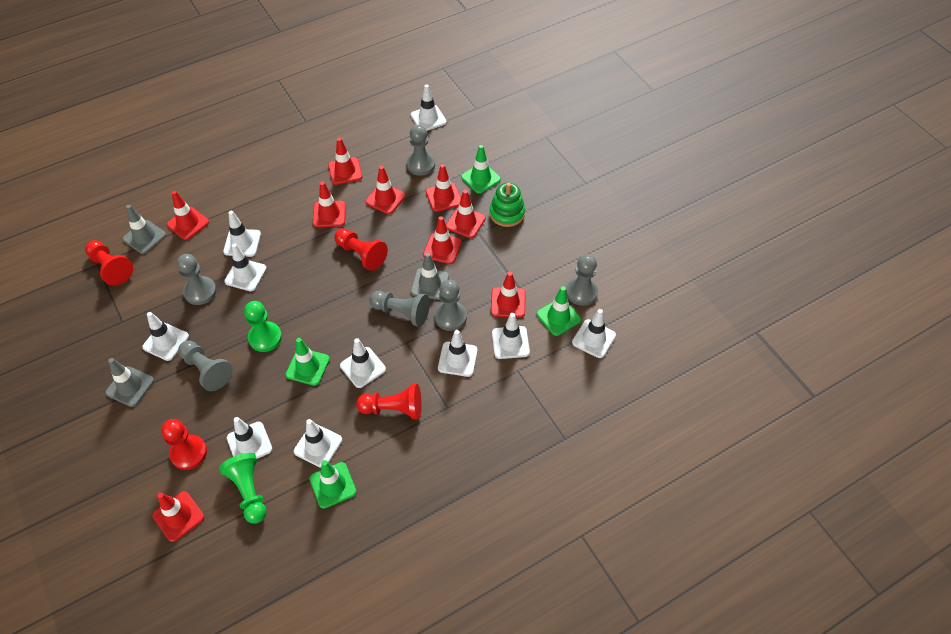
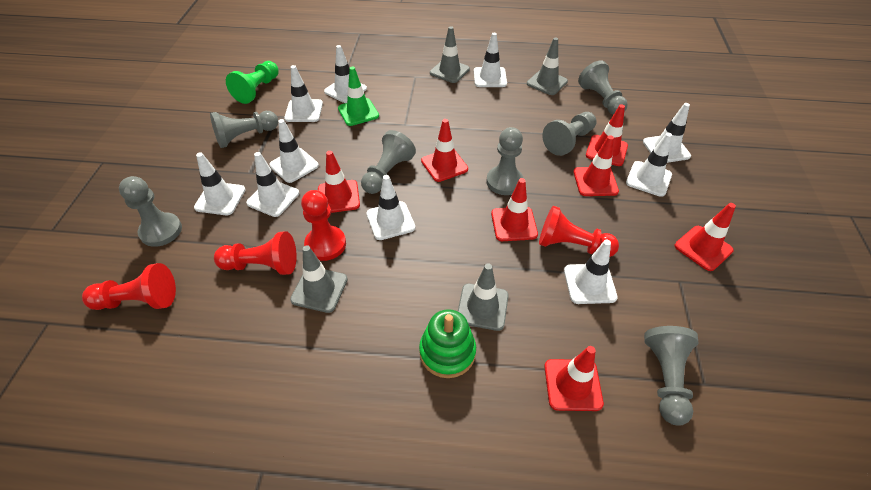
green pawn: 2 -> 1
green traffic cone: 4 -> 1
grey pawn: 6 -> 7
grey traffic cone: 3 -> 4
red traffic cone: 9 -> 7

